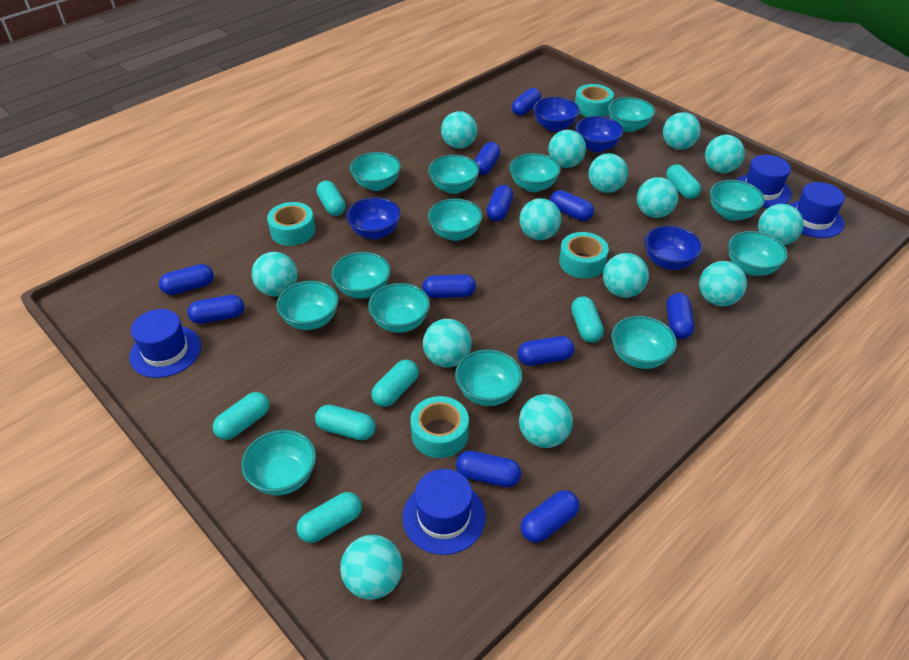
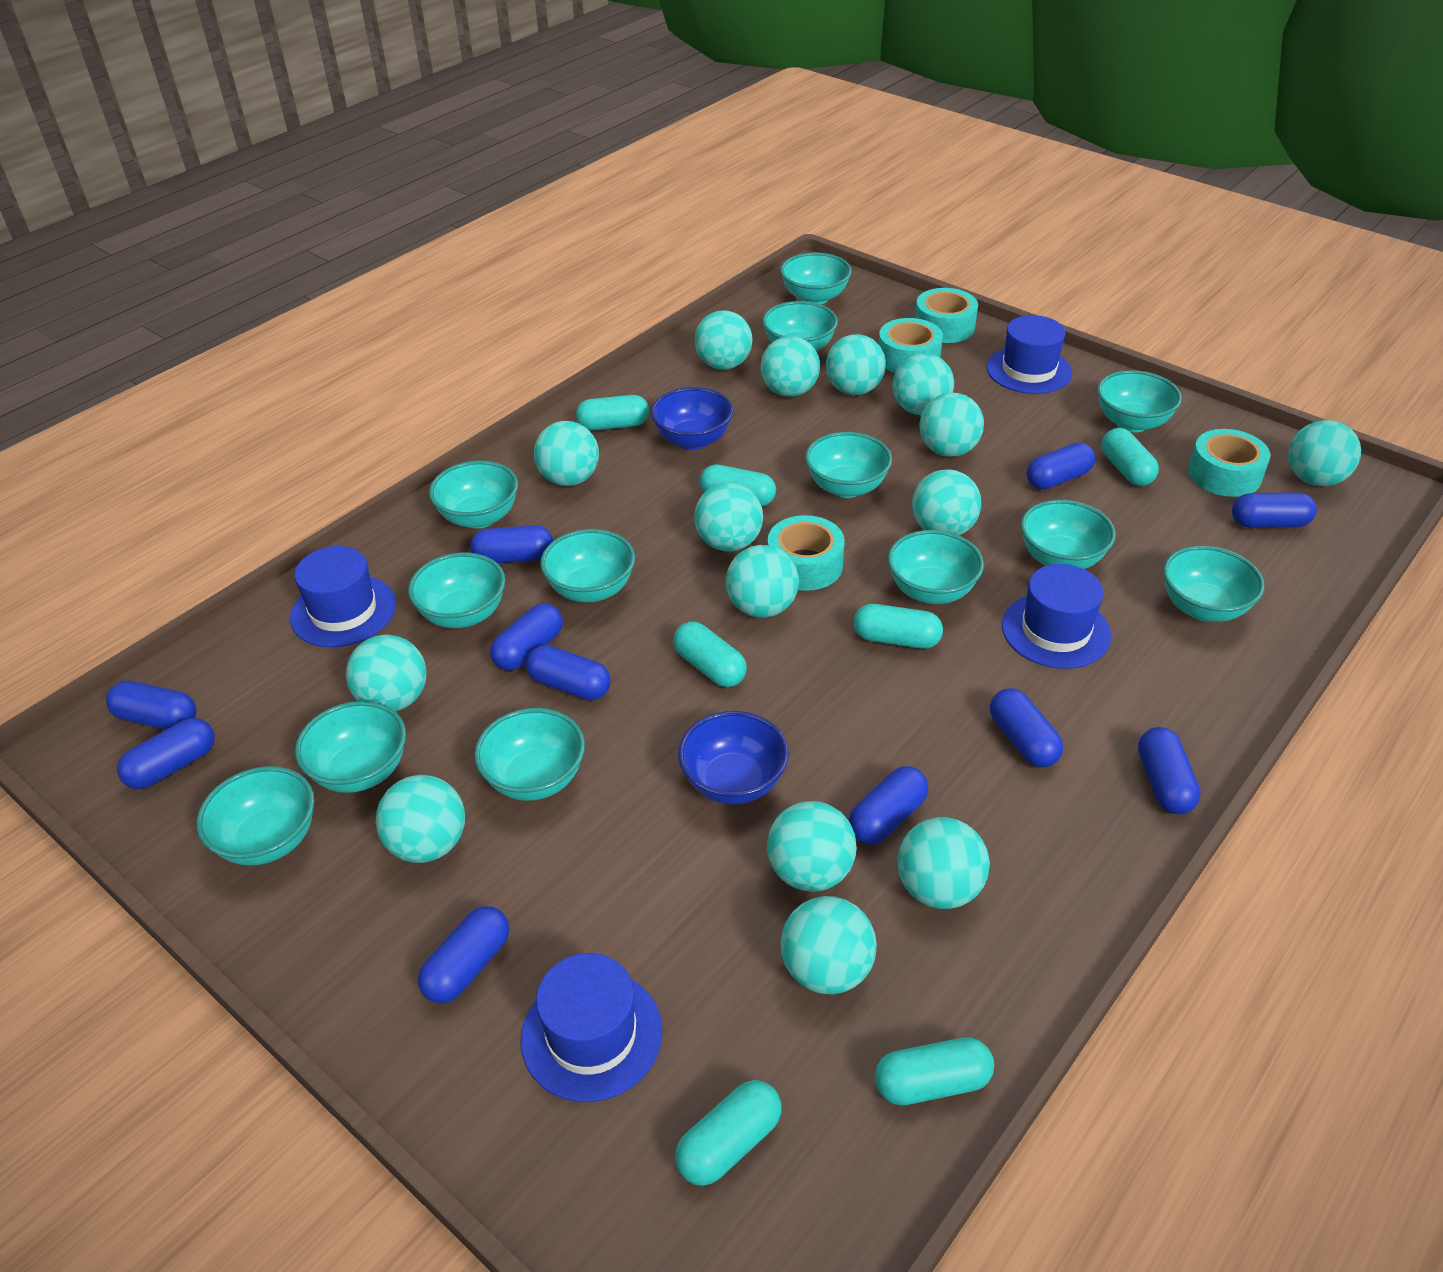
blue bowl: 4 -> 2
turquoise ball: 14 -> 15

